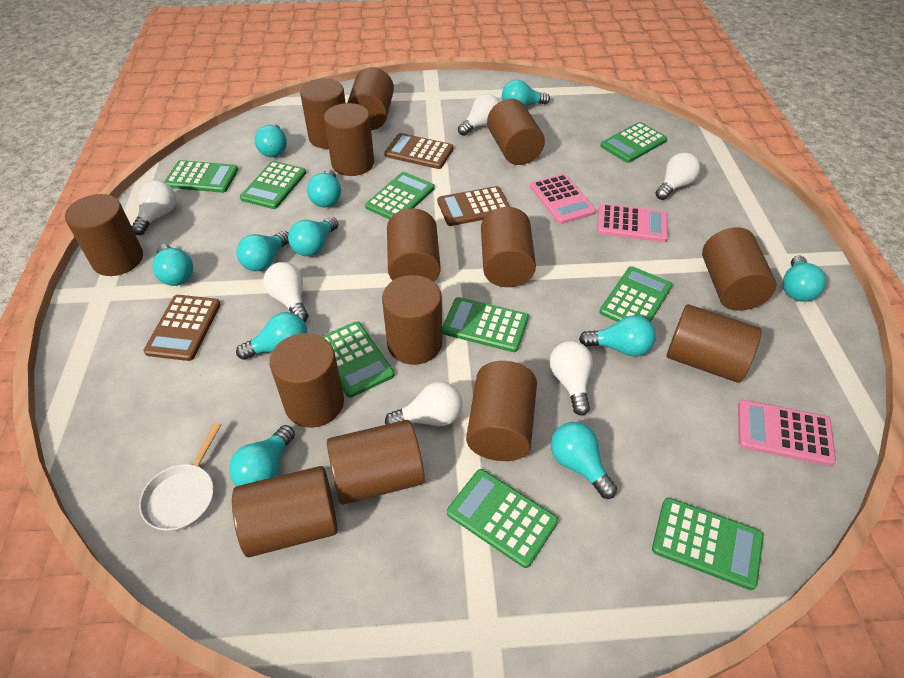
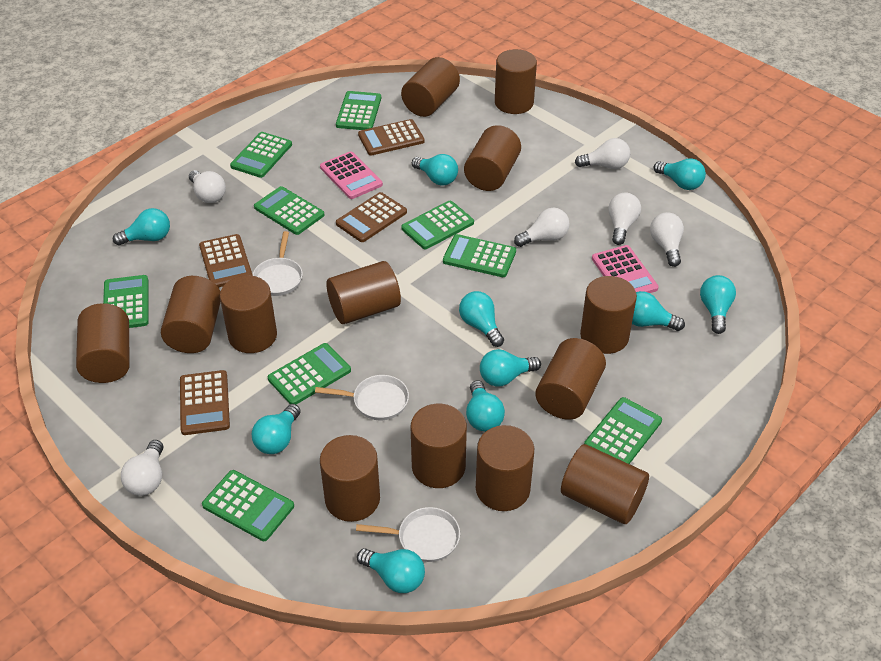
brown calculator: 3 -> 4
brown cylinder: 14 -> 13
pink calculator: 3 -> 2
turquoise light bulb: 11 -> 10
white pan: 1 -> 3

